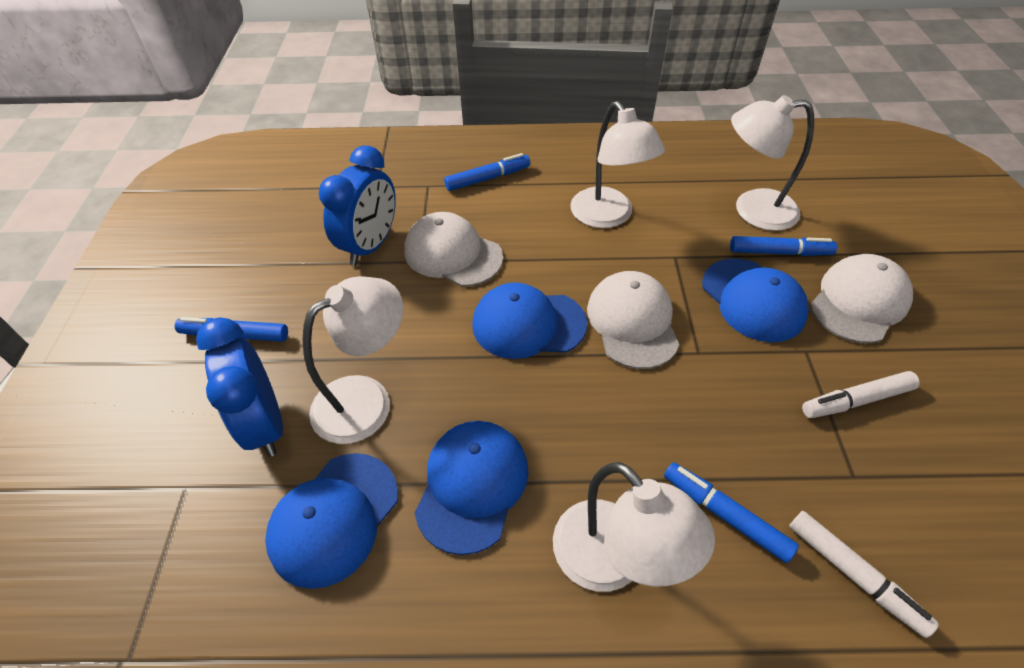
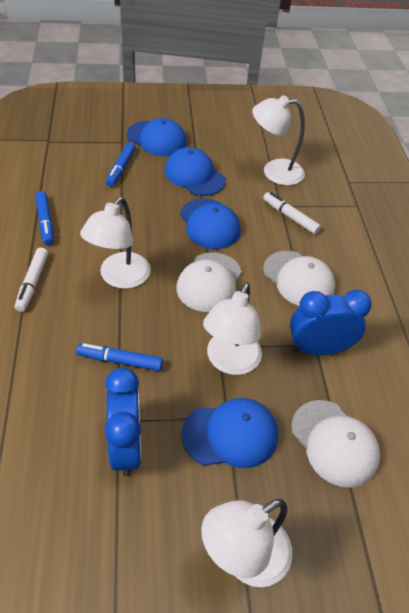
blue marker: 4 -> 3

